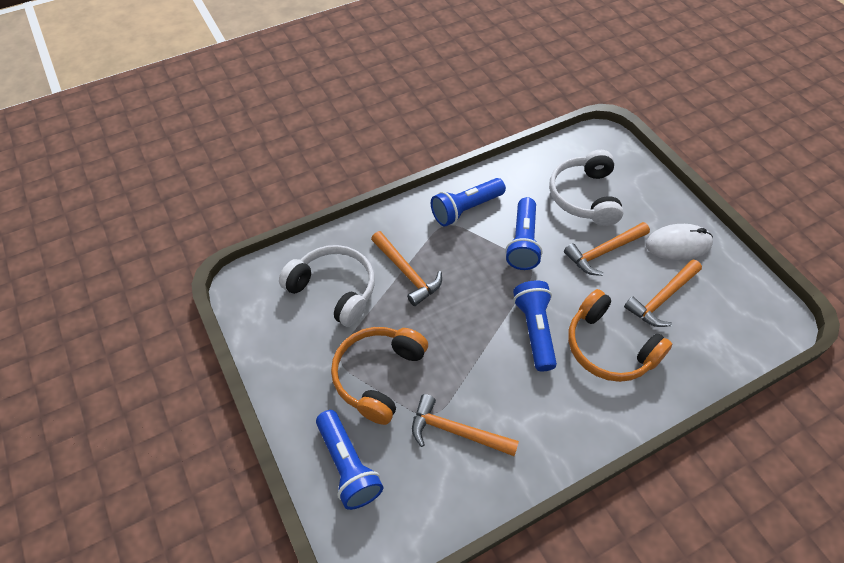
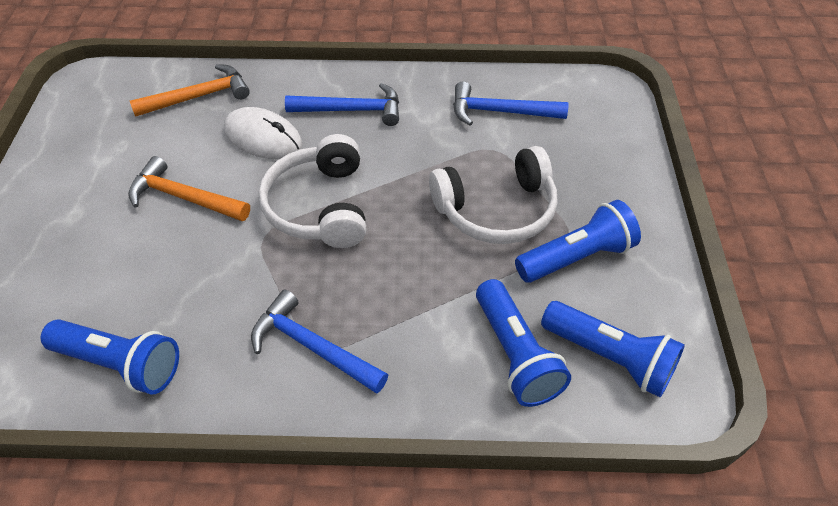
blue hammer: 0 -> 3
orange hammer: 4 -> 2
orange headphones: 2 -> 0

